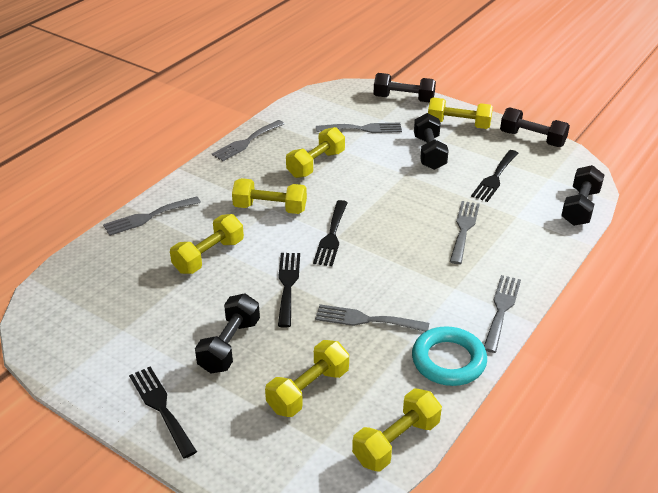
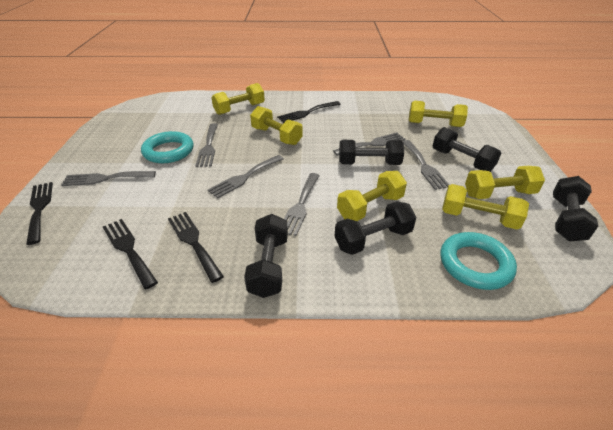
turquoise ring: 1 -> 2

